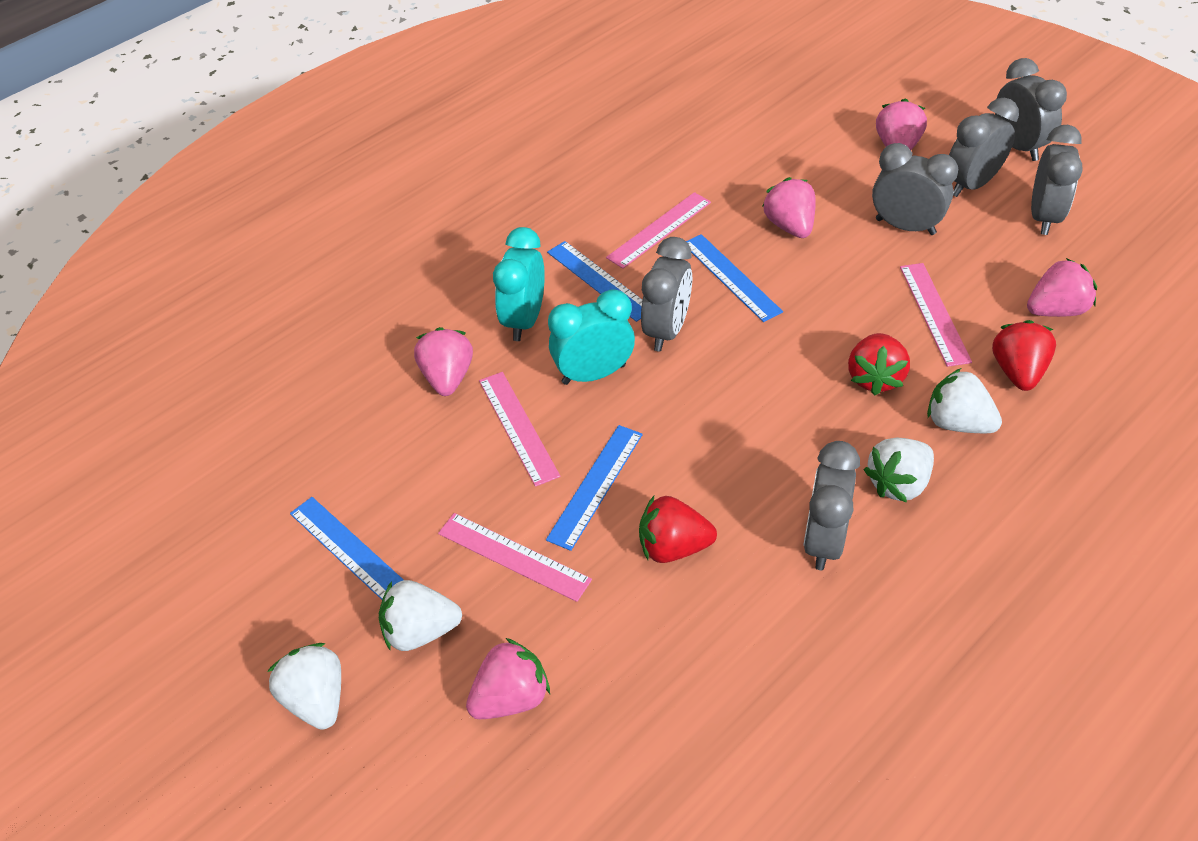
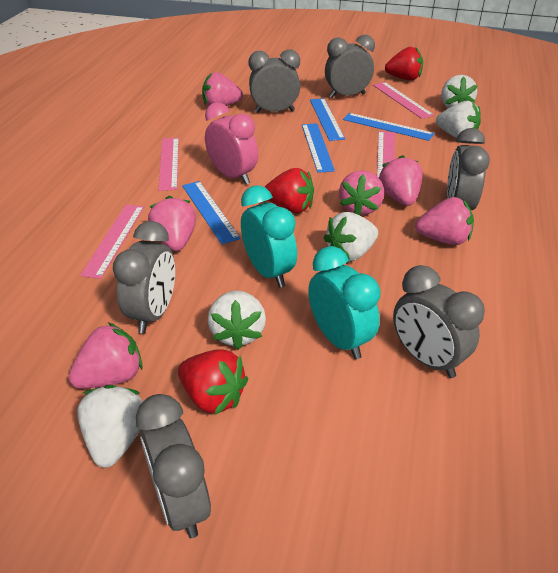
pink clock: 0 -> 1
pink strawberry: 5 -> 6
white strawberry: 4 -> 5

